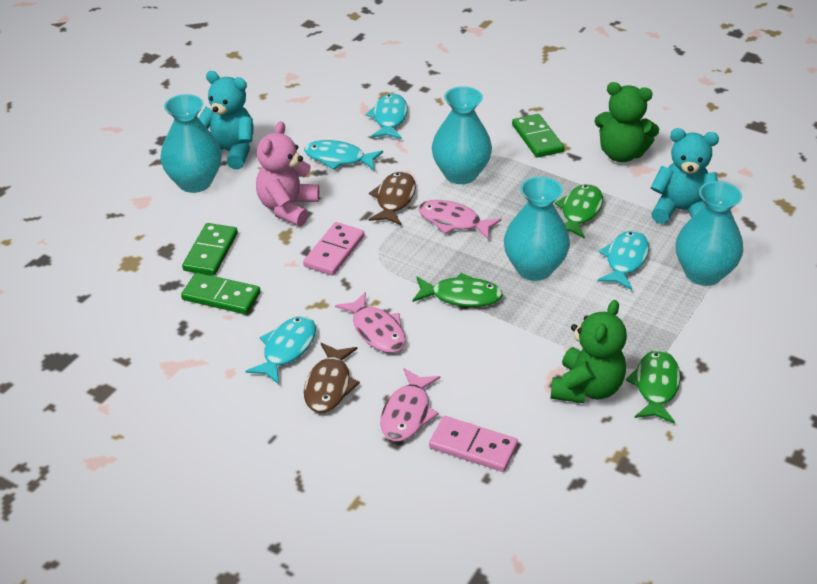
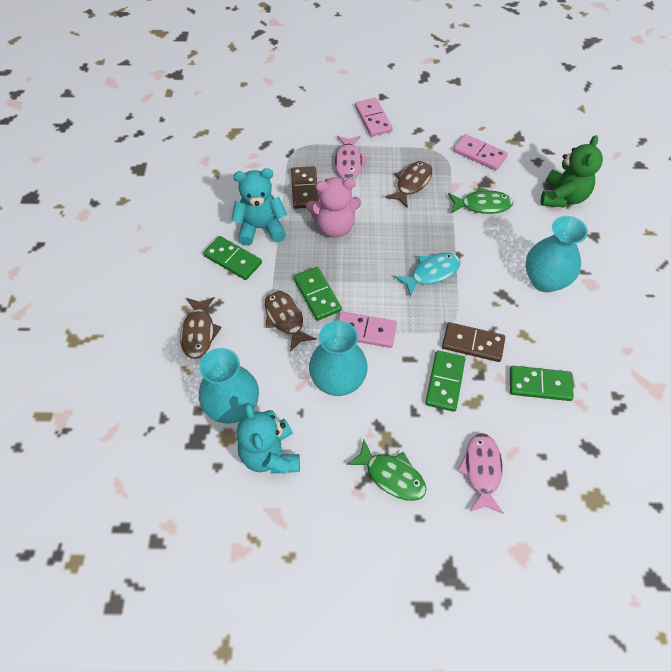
brown domino: 0 -> 2
brown fish: 2 -> 3
green domino: 3 -> 4
green fish: 3 -> 2
green teddy bear: 2 -> 1
pink domino: 2 -> 3
pink fish: 3 -> 2
turquoise fish: 4 -> 1
turquoise vase: 4 -> 3

